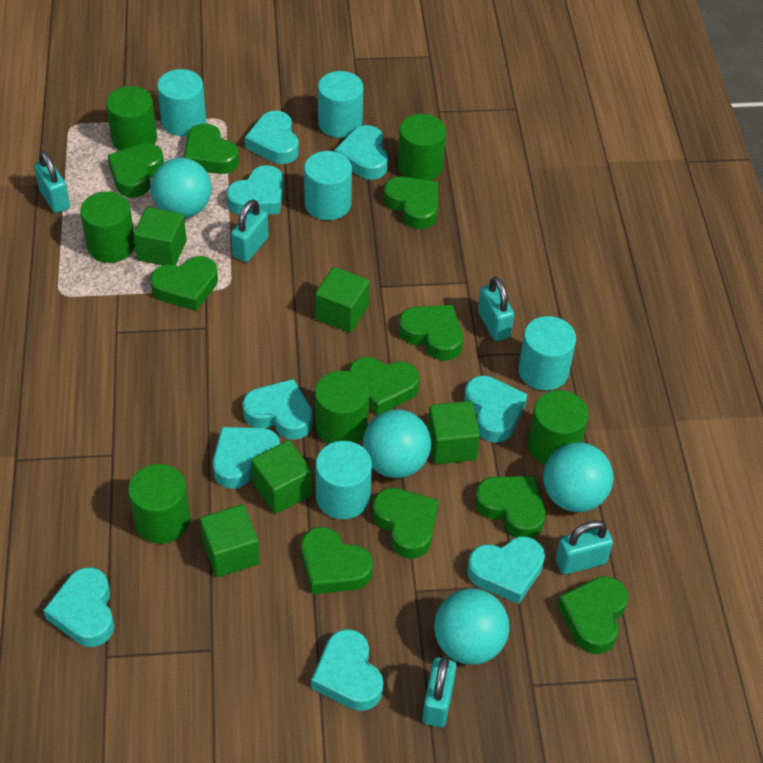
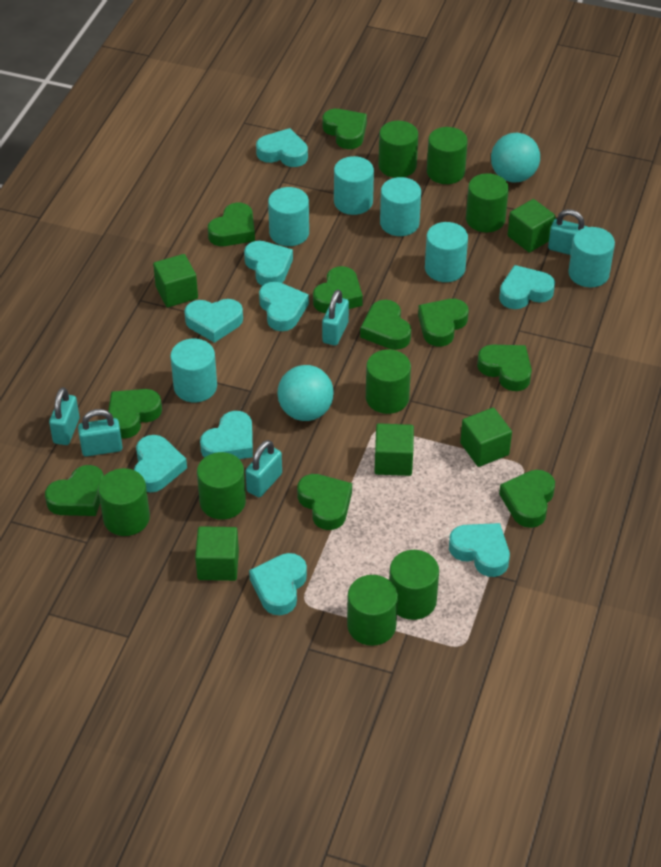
green cylinder: 6 -> 8
turquoise ball: 4 -> 2
turquoise cylinder: 5 -> 6

